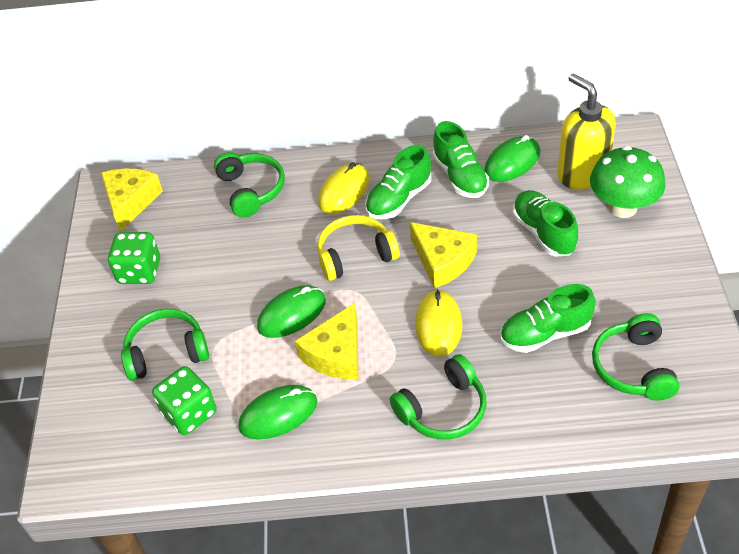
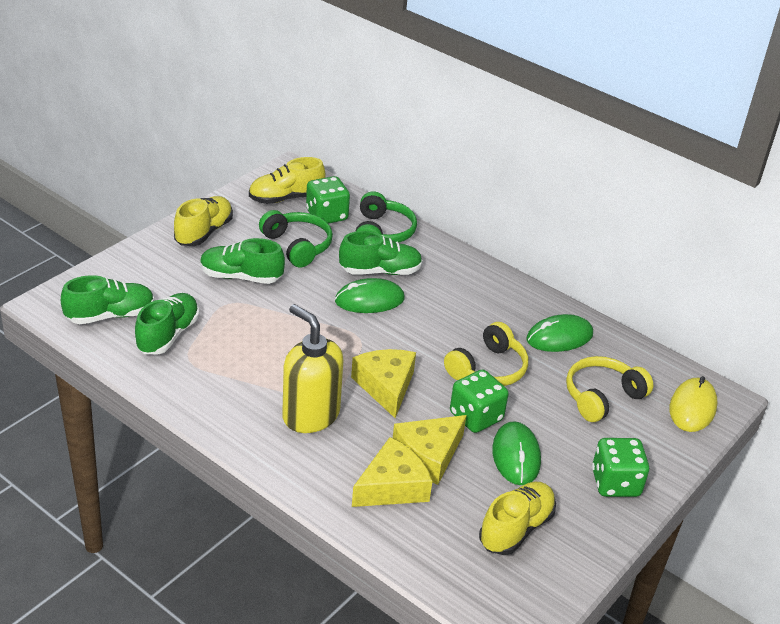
green dice: 2 -> 3
green headphones: 4 -> 2
green mushroom: 1 -> 0
yellow headphones: 1 -> 2
yellow mouse: 2 -> 1
yellow shoe: 0 -> 3

